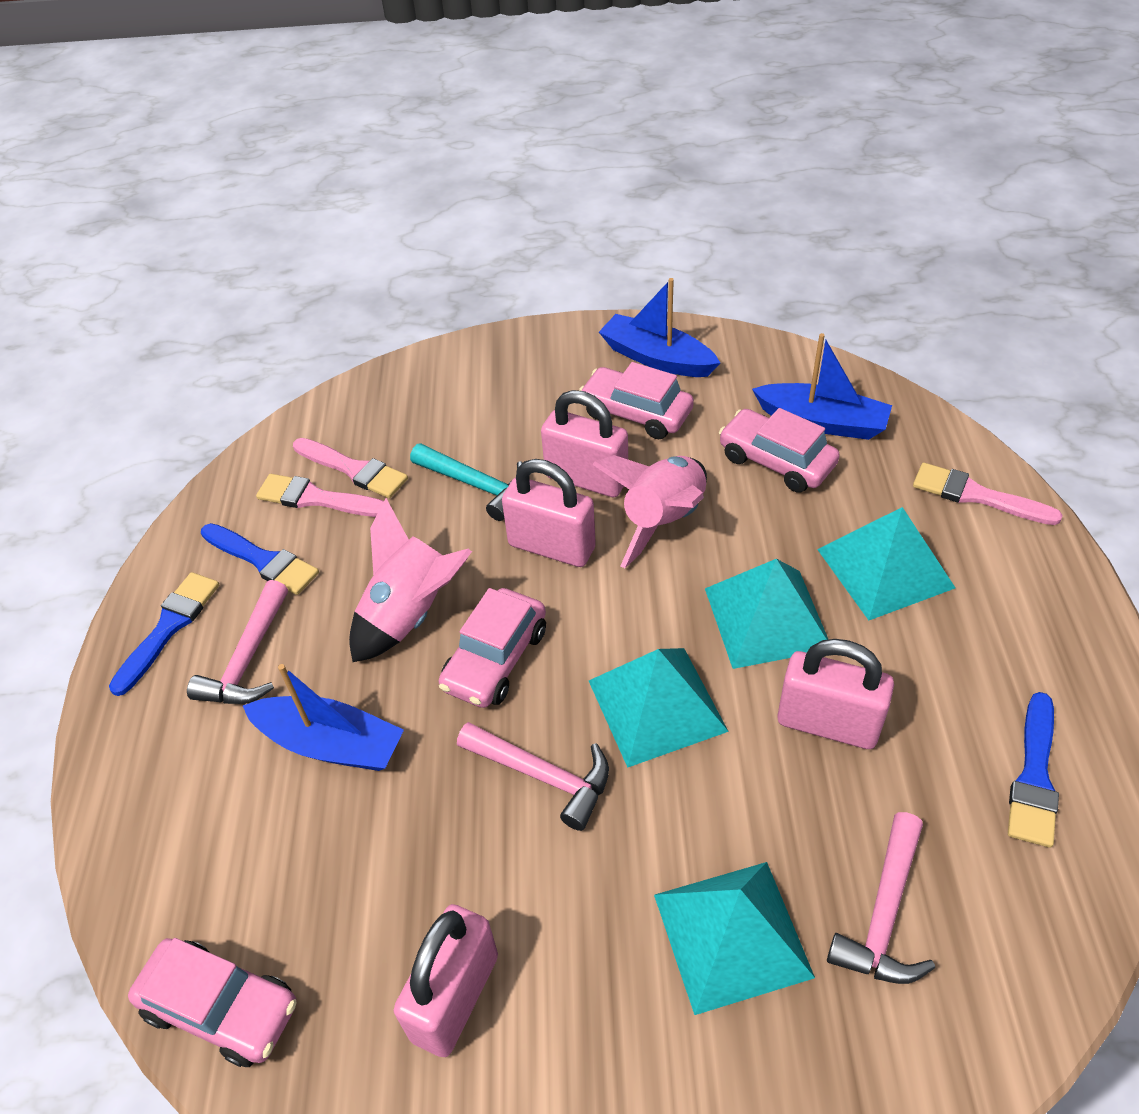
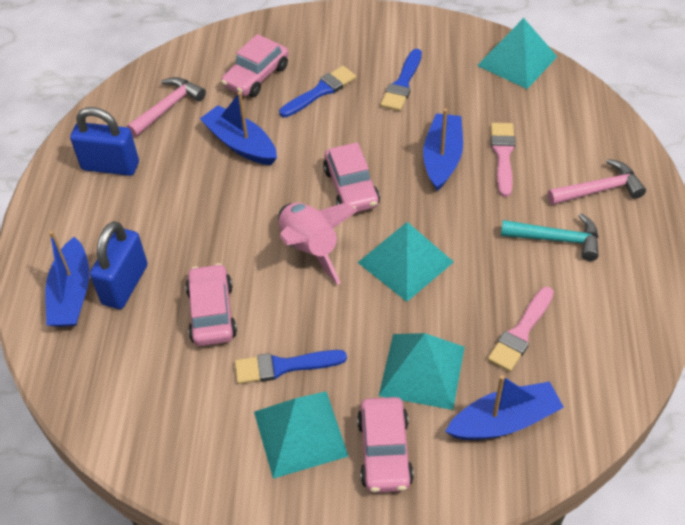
blue boat: 3 -> 4
blue padlock: 0 -> 2
pink brush: 3 -> 2
pink hammer: 3 -> 2
pink padlock: 4 -> 0
pink rocket: 2 -> 1

